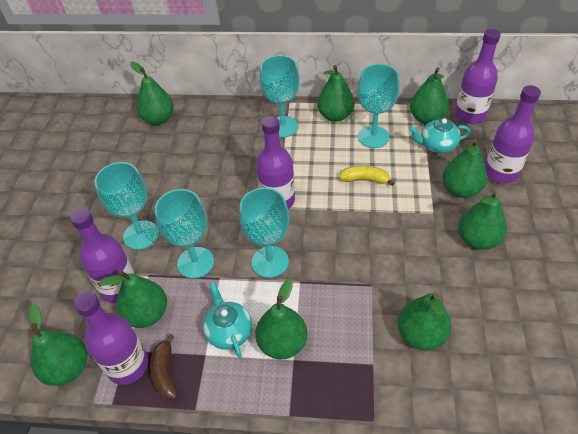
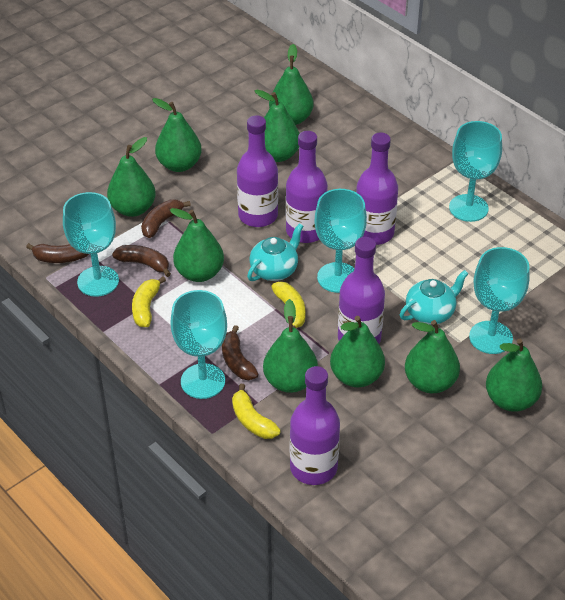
brown banana: 1 -> 4
yellow banana: 1 -> 3

